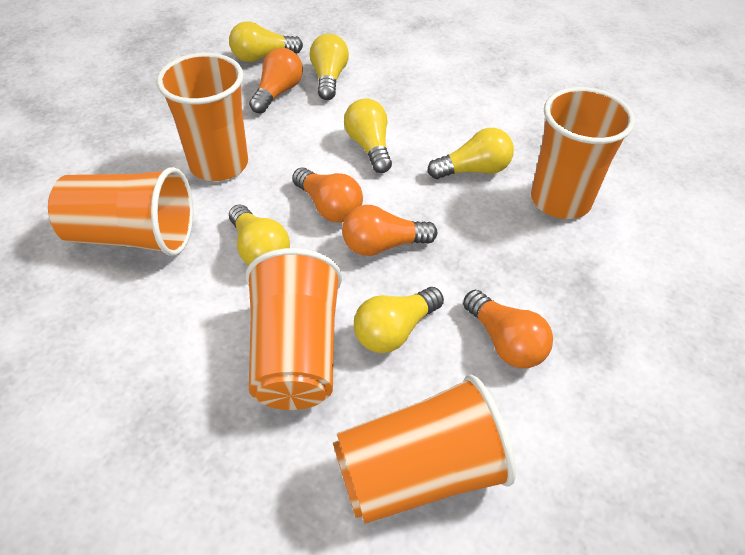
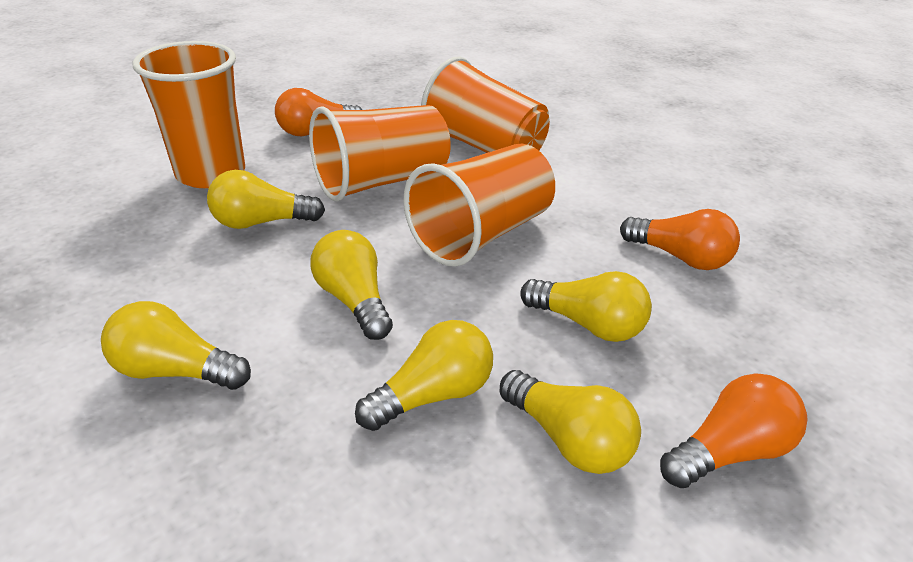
orange cup: 5 -> 4
orange light bulb: 4 -> 3

